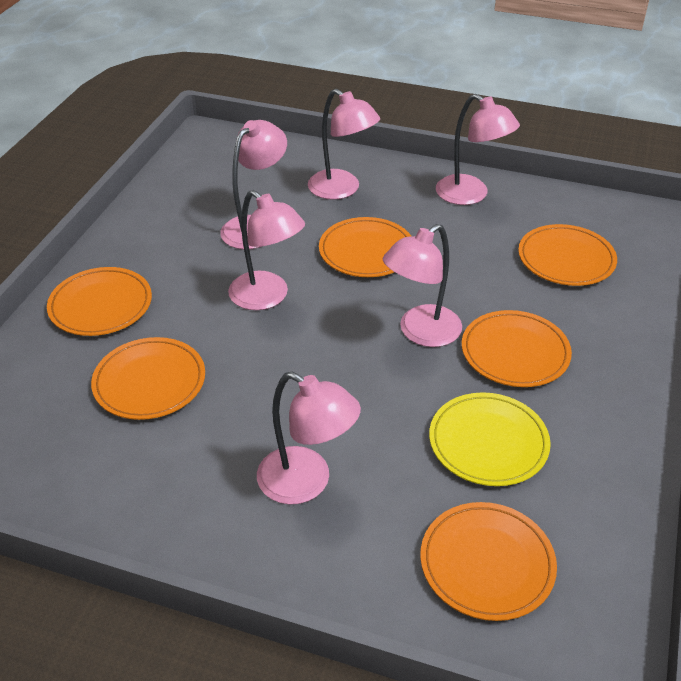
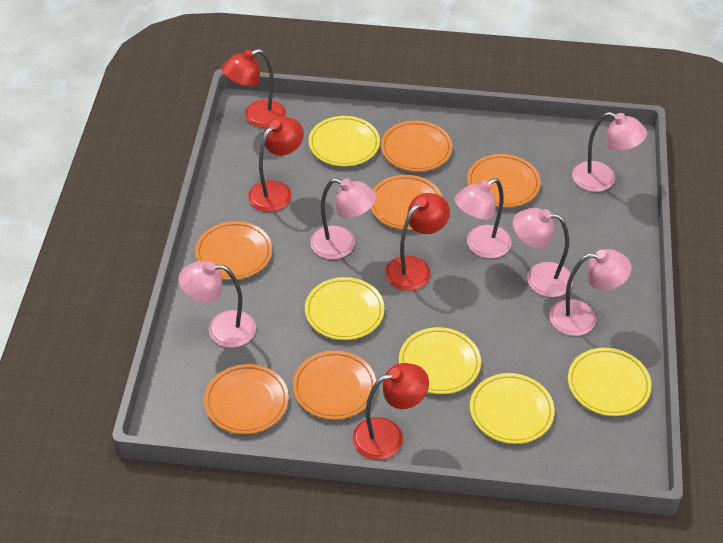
red lamp: 0 -> 4
yellow plate: 1 -> 5

